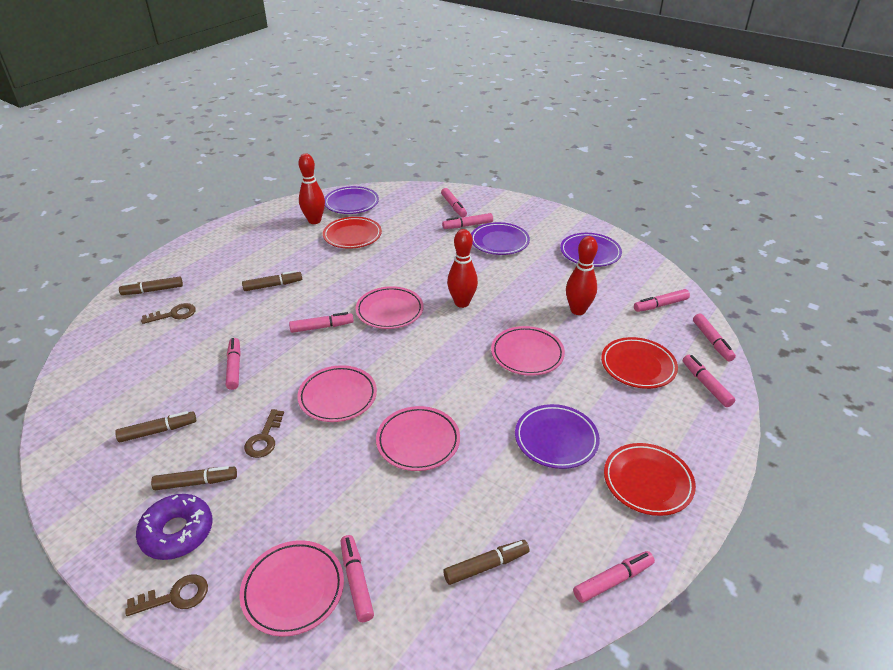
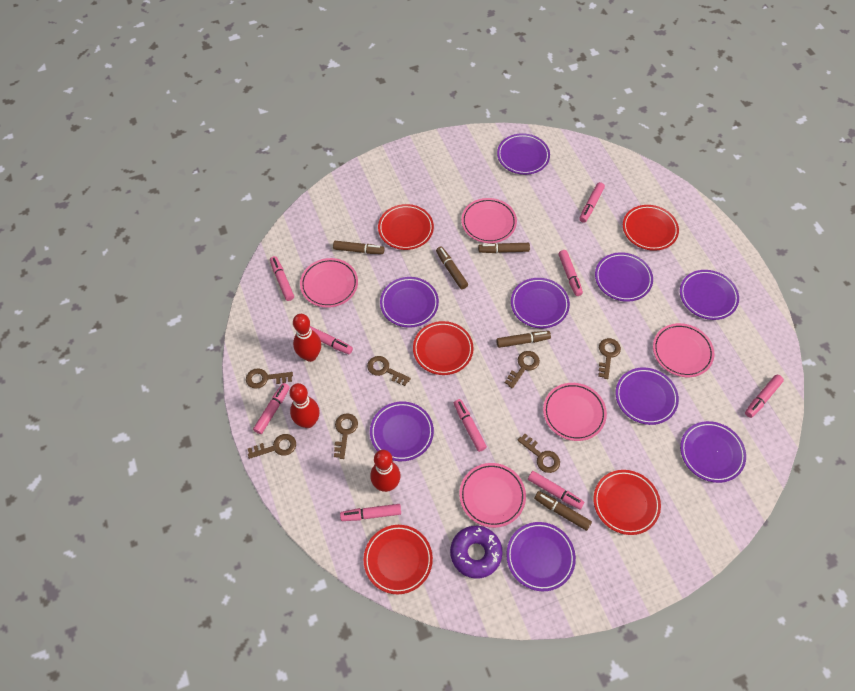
brown key: 3 -> 7
purple plate: 4 -> 9
red plate: 3 -> 5

